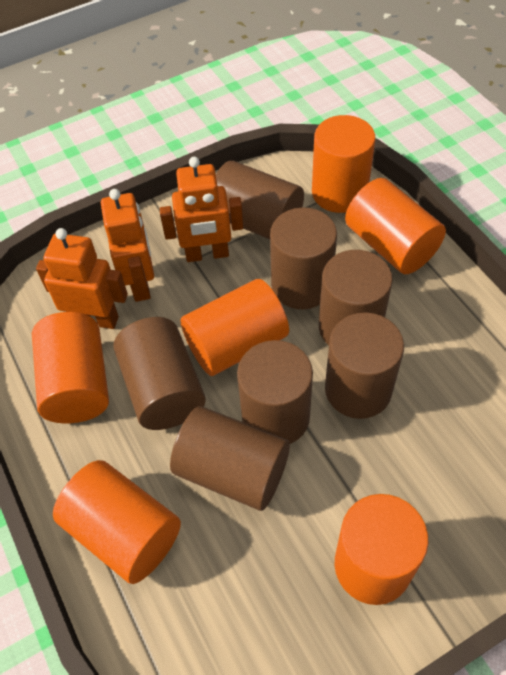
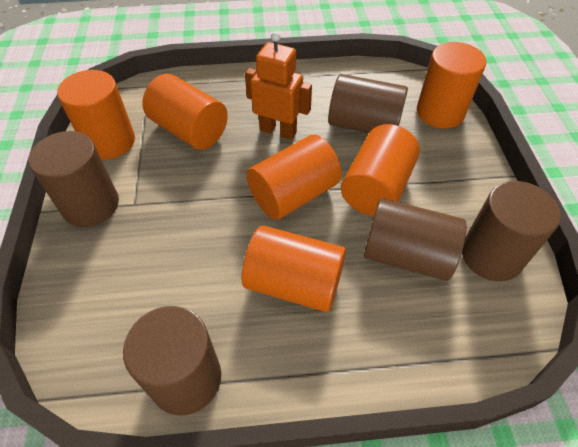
brown cylinder: 7 -> 5
orange robot: 3 -> 1

